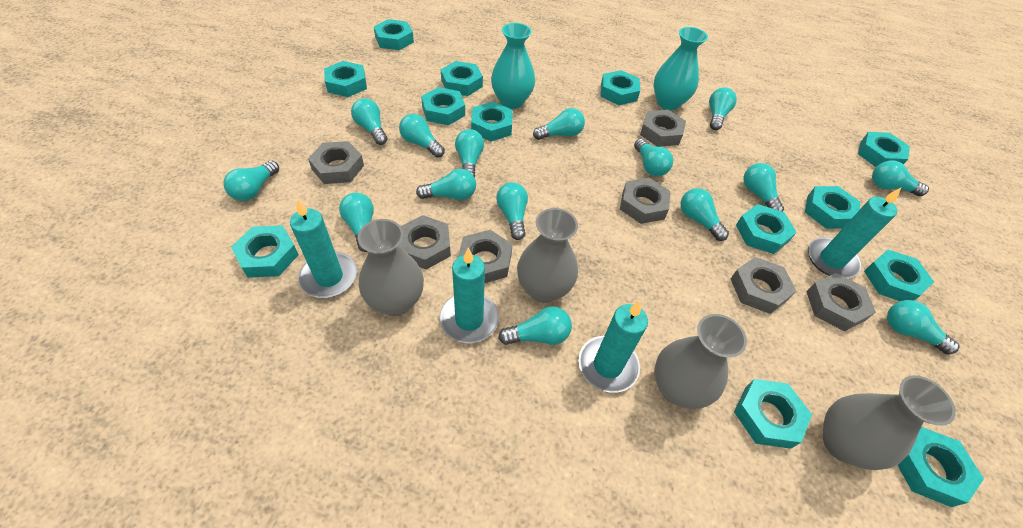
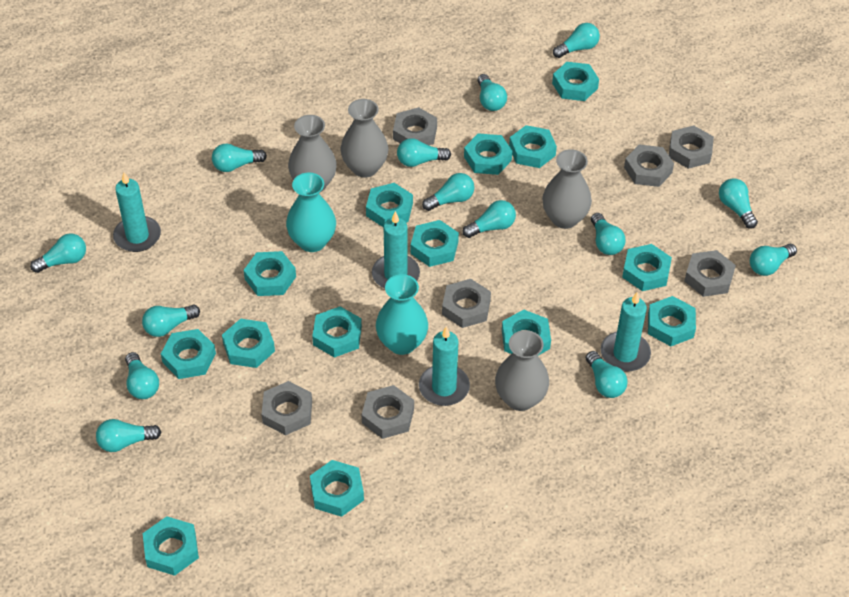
turquoise light bulb: 15 -> 14
turquoise nut: 13 -> 14

